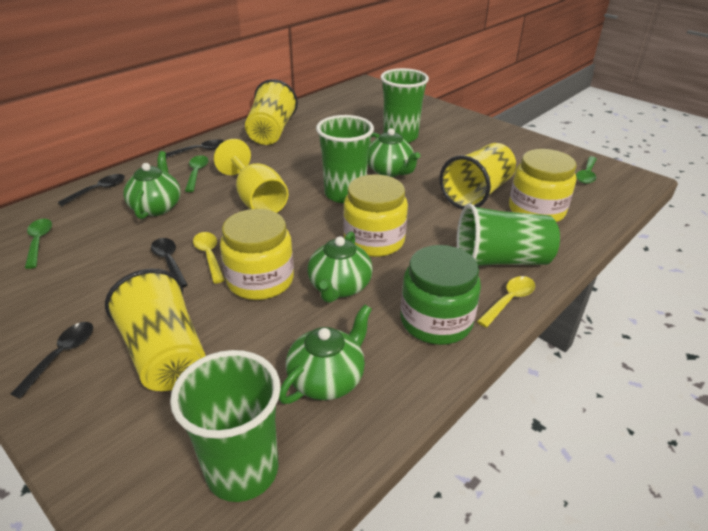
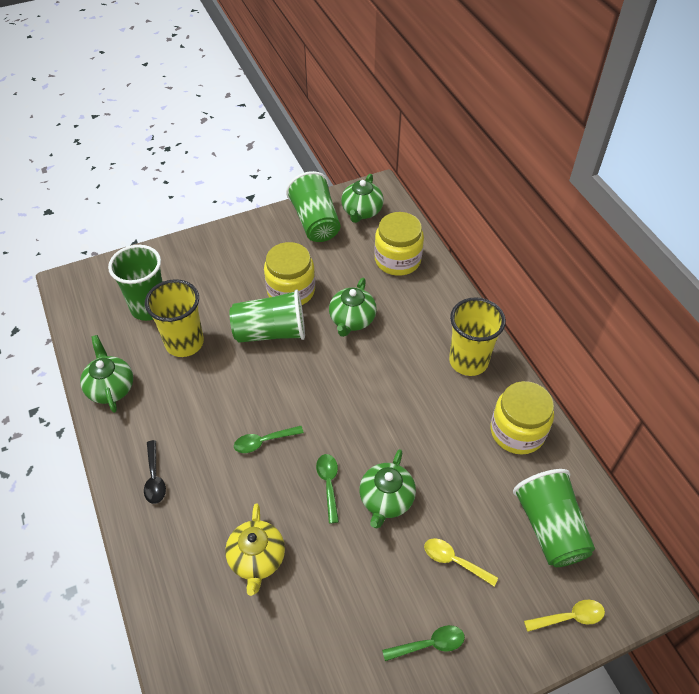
black spoon: 4 -> 1
green jar: 1 -> 0
yellow cup: 3 -> 2
yellow goblet: 1 -> 0
yellow teapot: 0 -> 1

